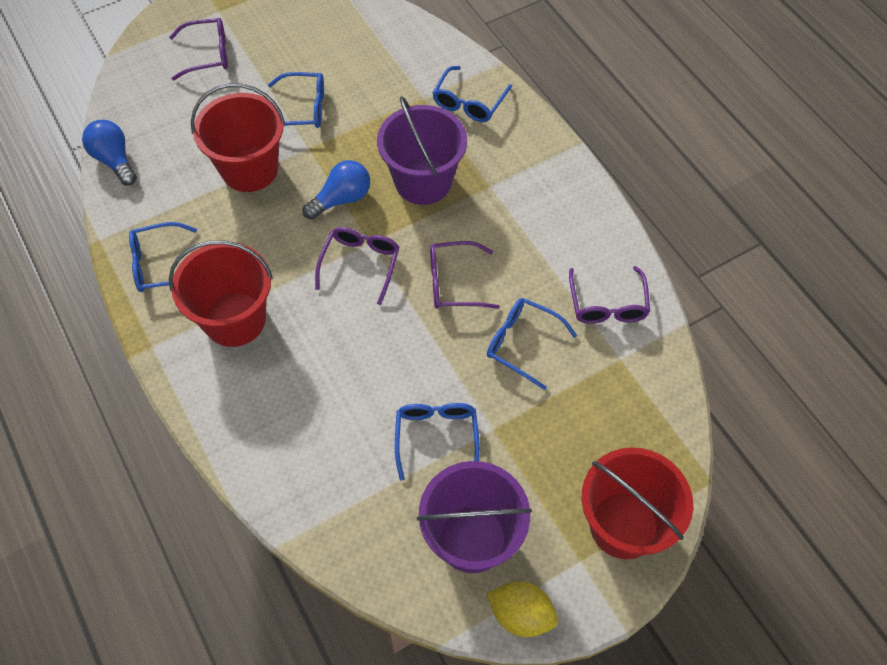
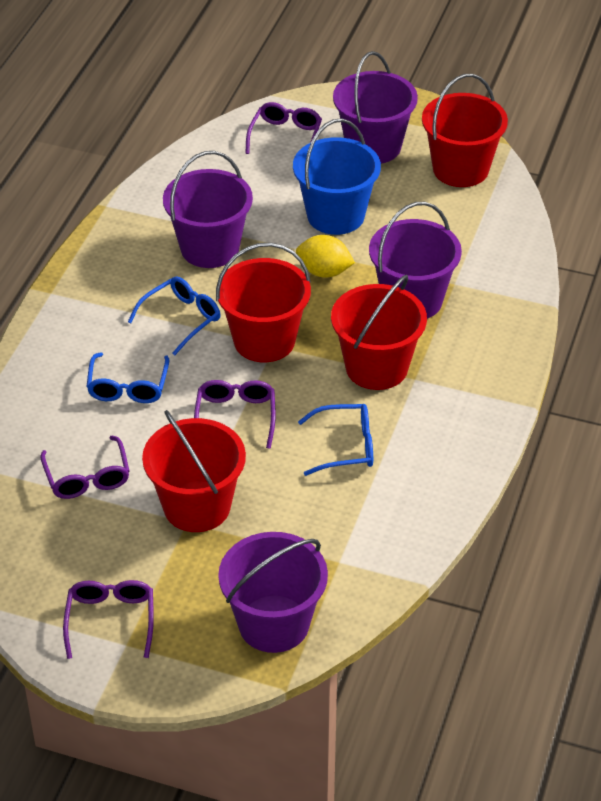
blue bucket: 0 -> 1
blue glasses: 5 -> 3
blue light bulb: 2 -> 0
purple bucket: 2 -> 4
red bucket: 3 -> 4

